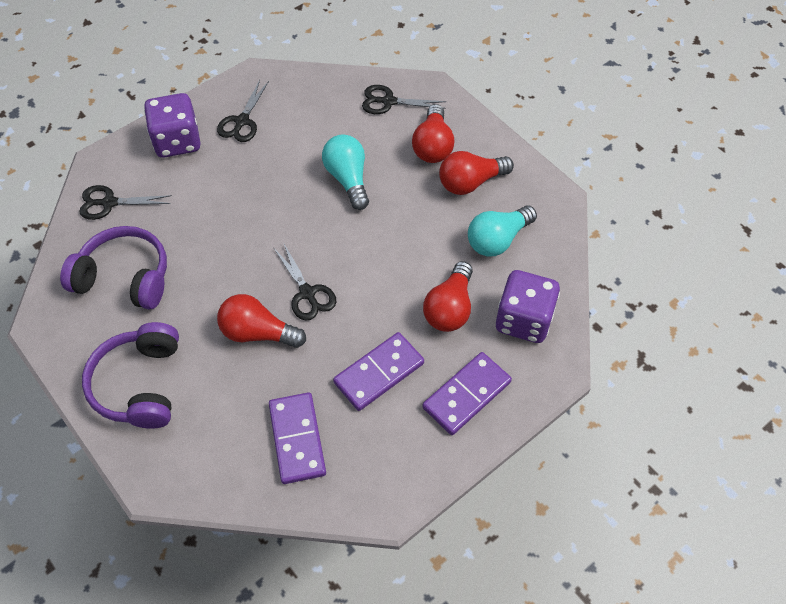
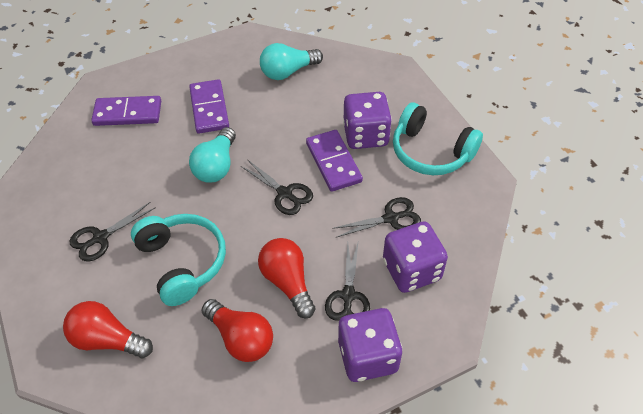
purple dice: 2 -> 3
purple headphones: 2 -> 0
red light bulb: 4 -> 3
turquoise headphones: 0 -> 2

